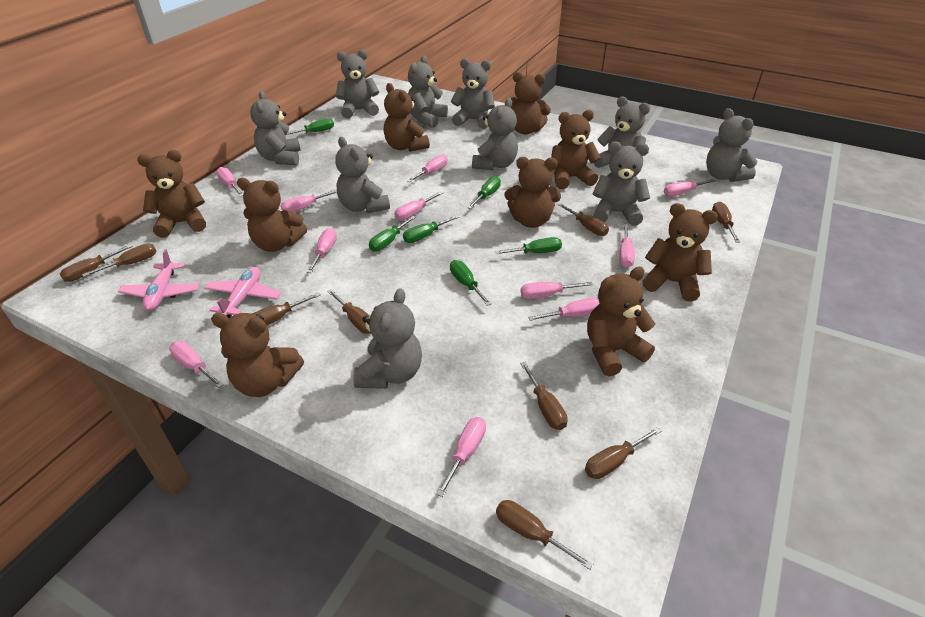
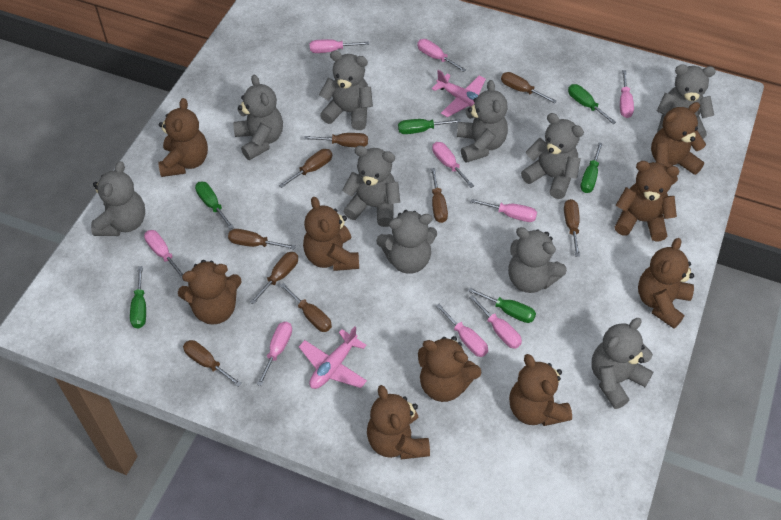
pink screwdriver: 11 -> 9

